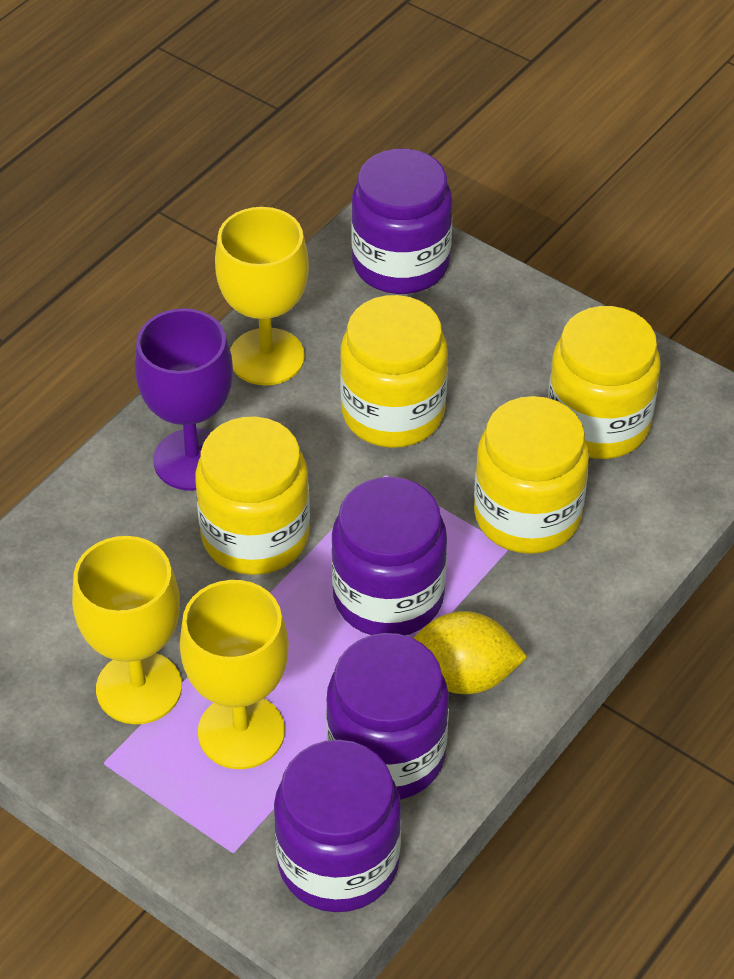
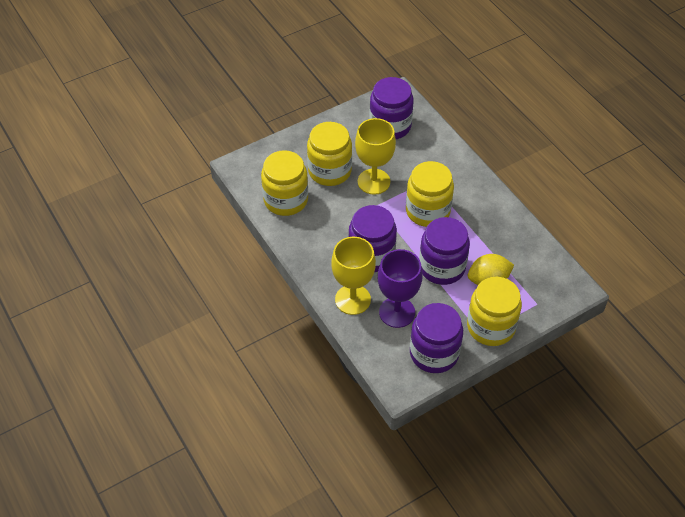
yellow goblet: 3 -> 2

